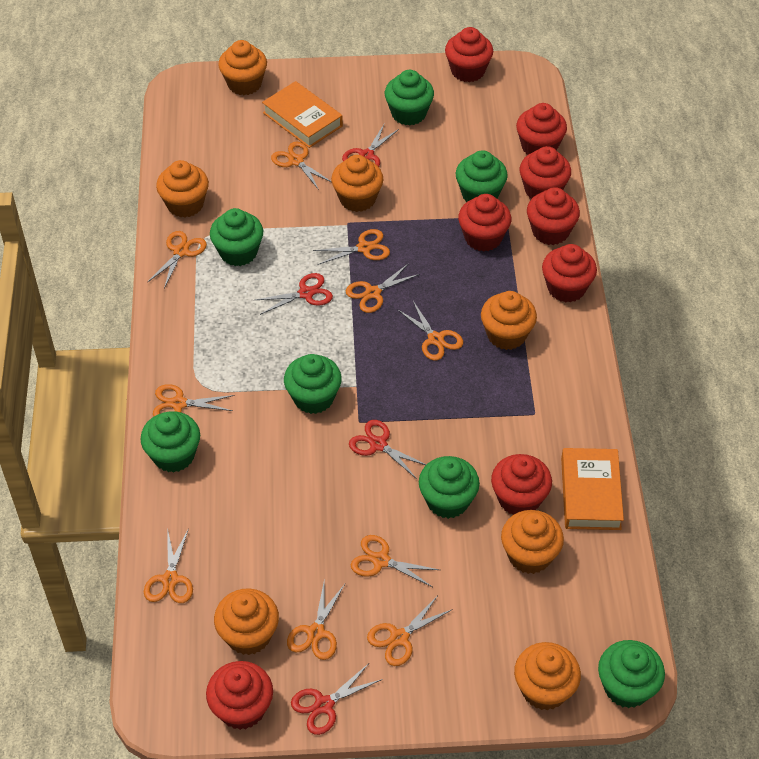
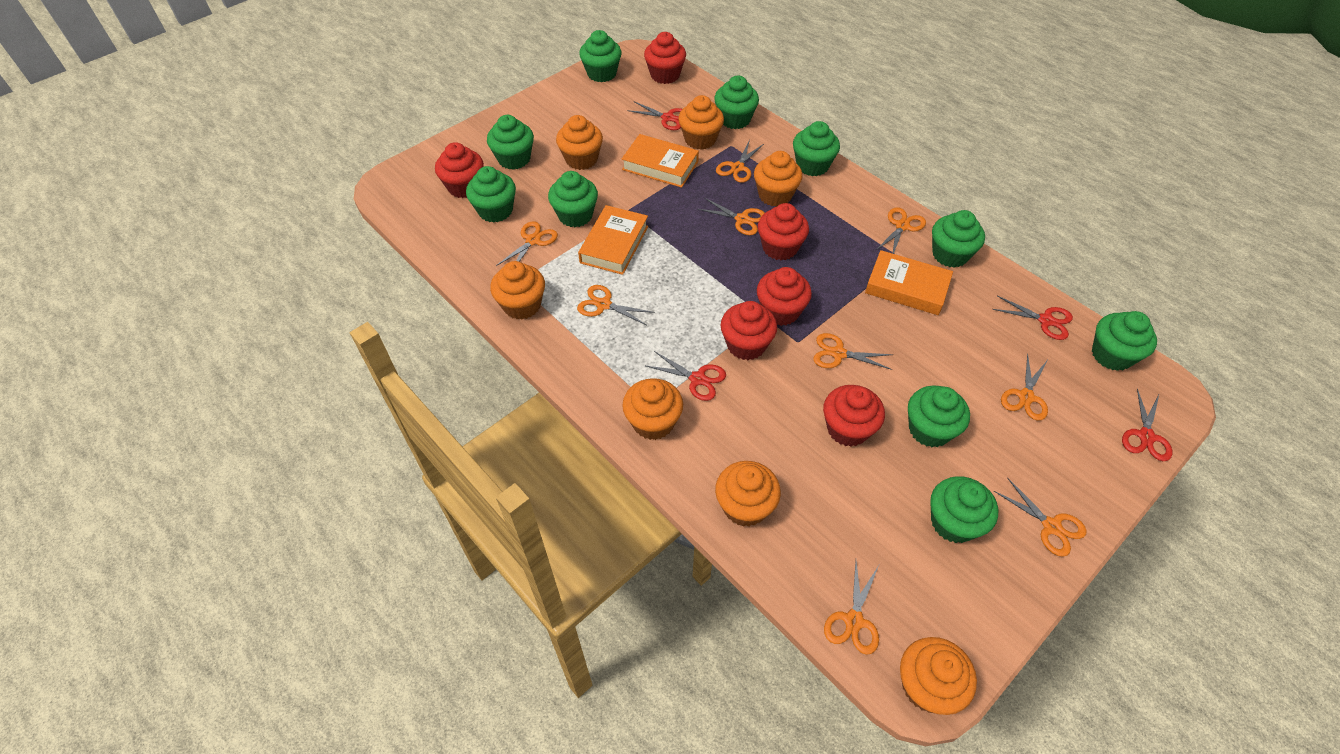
green cupcake: 7 -> 10
orange book: 2 -> 3
orange scissors: 10 -> 9
red cupcake: 8 -> 6

